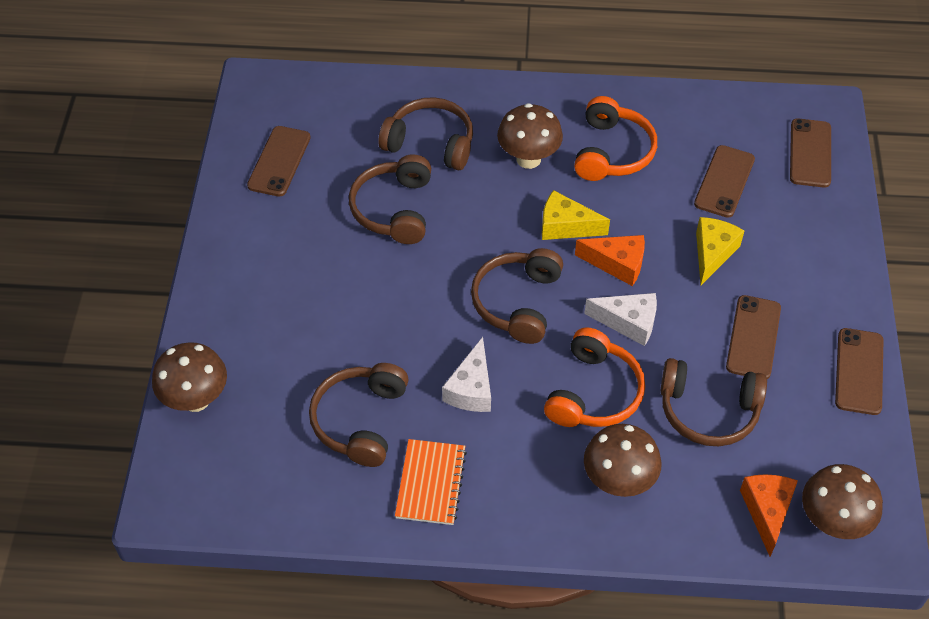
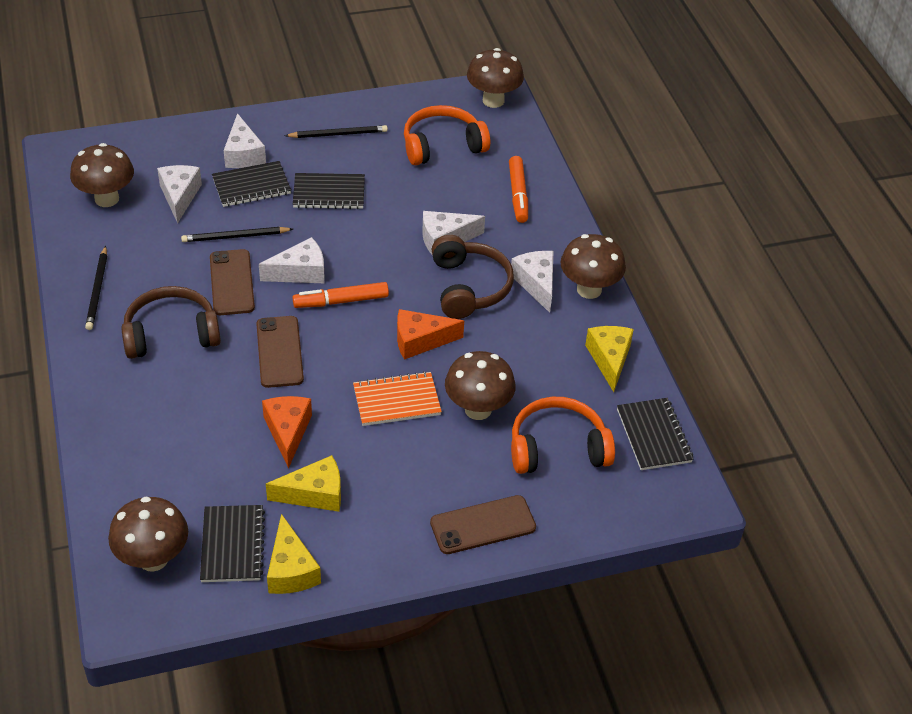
black notebook: 0 -> 4
black pencil: 0 -> 3
brown headphones: 5 -> 2
brown mushroom: 4 -> 5
brown phone: 5 -> 3
orange marker: 0 -> 2
white cheese: 2 -> 5
yellow cheese: 2 -> 3

